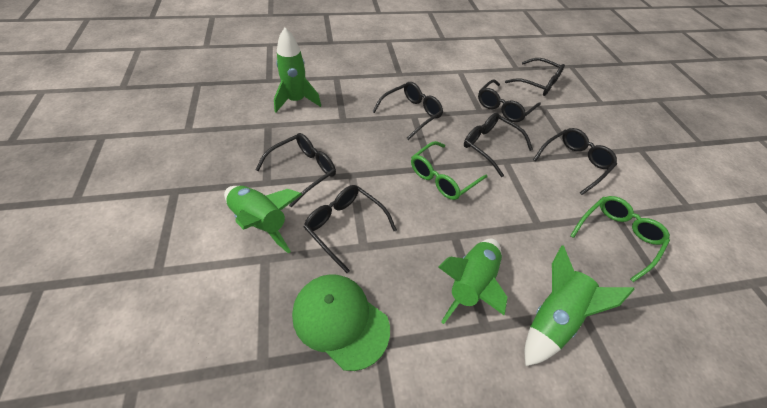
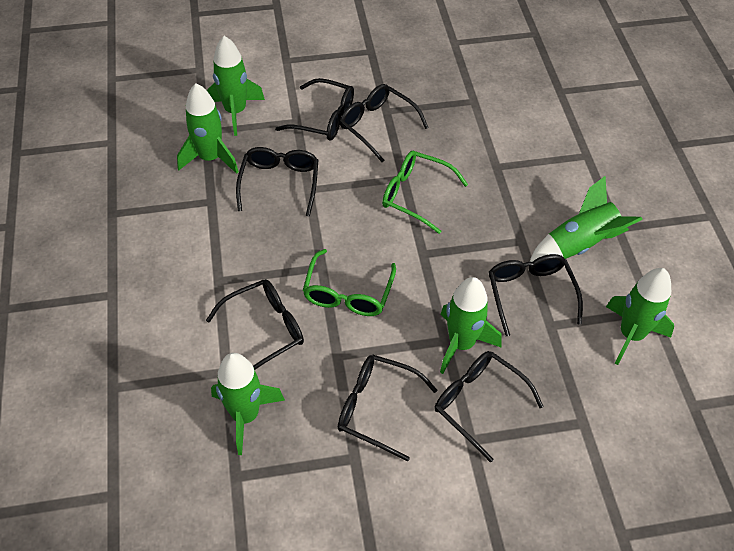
green cap: 1 -> 0
green rocket: 4 -> 6

